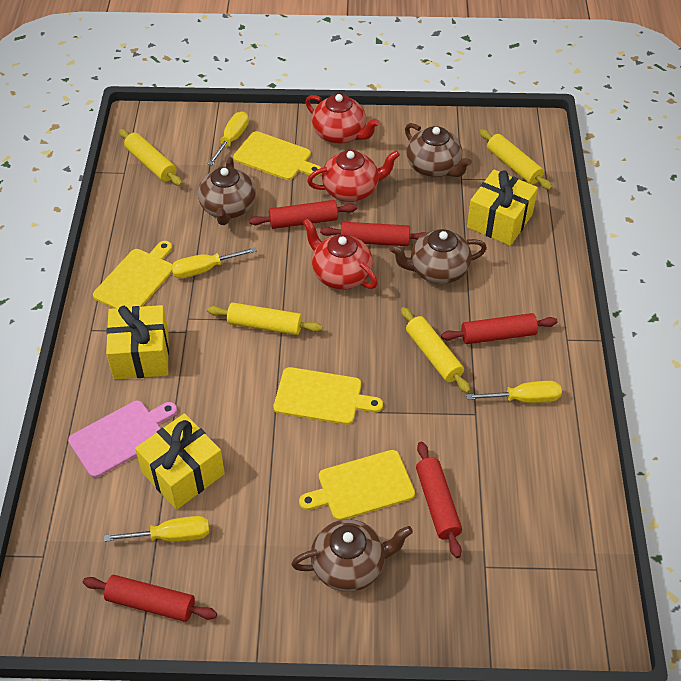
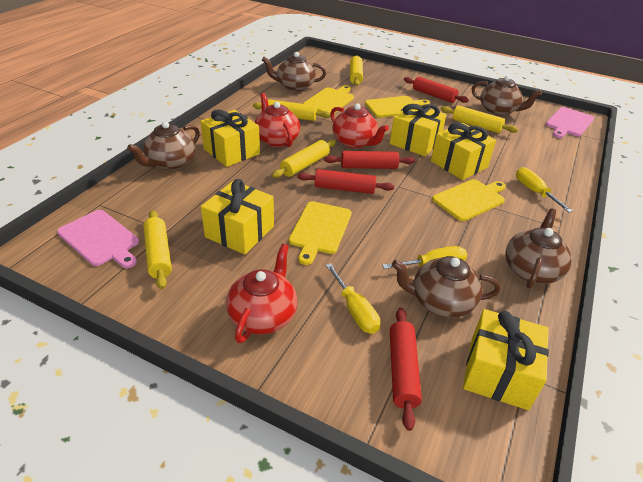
brown teapot: 4 -> 5
pink cutting board: 1 -> 2
red rolling pin: 5 -> 4
yellow gift: 3 -> 5
yellow rolling pin: 4 -> 5
yellow screwdriver: 4 -> 3

